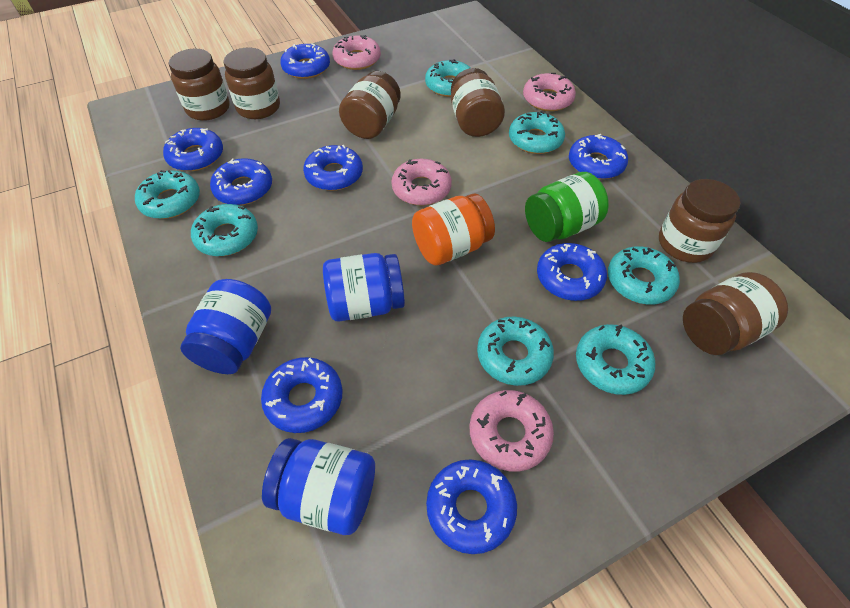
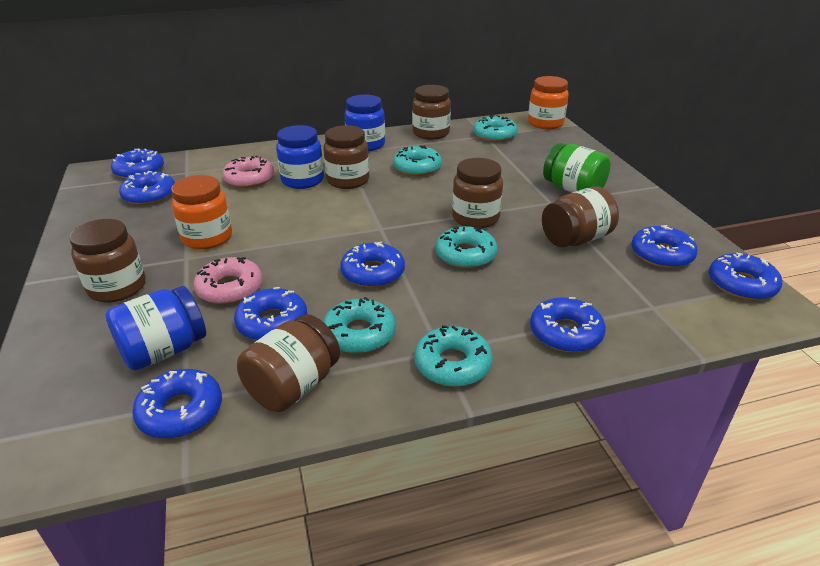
orange jar: 1 -> 2
pink donut: 4 -> 2
turquoise donut: 7 -> 5

